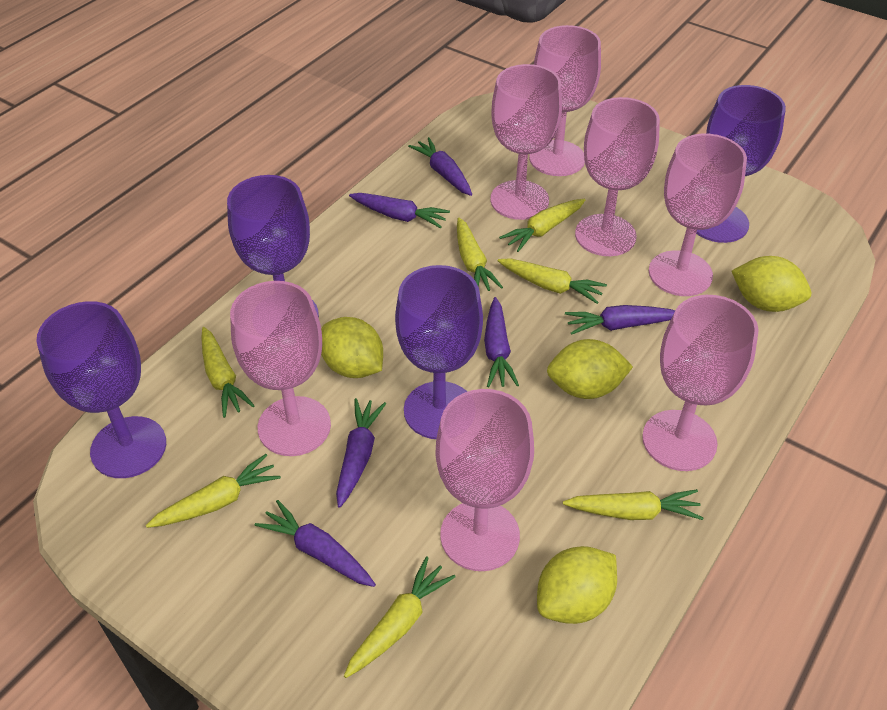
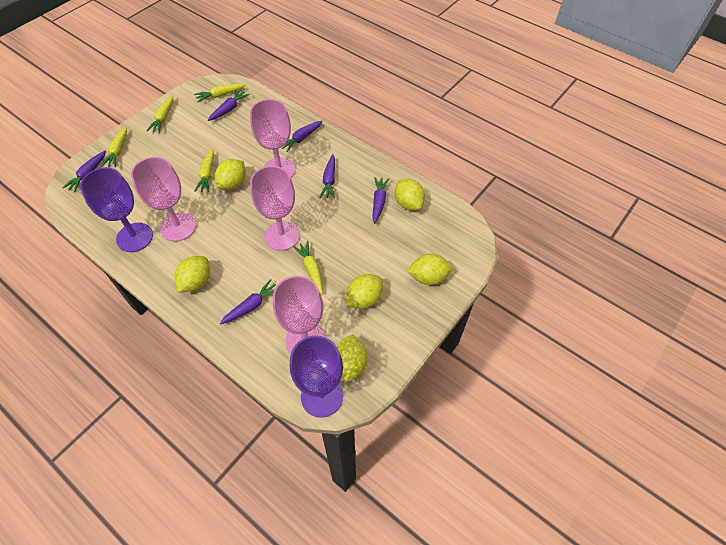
pink goblet: 7 -> 4
purple goblet: 4 -> 2
yellow carrot: 7 -> 5
yellow lemon: 4 -> 6

